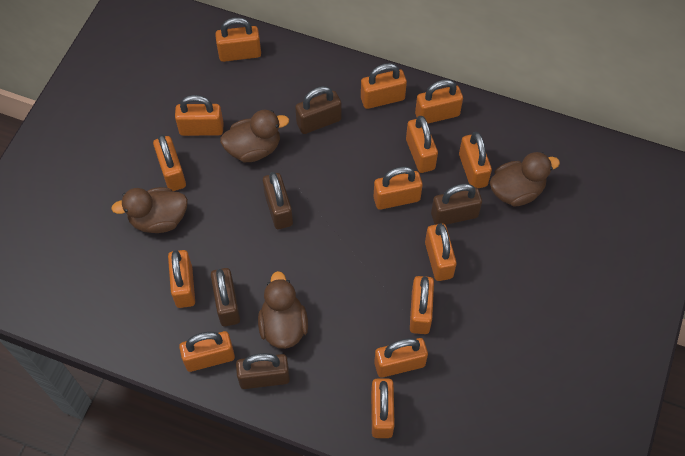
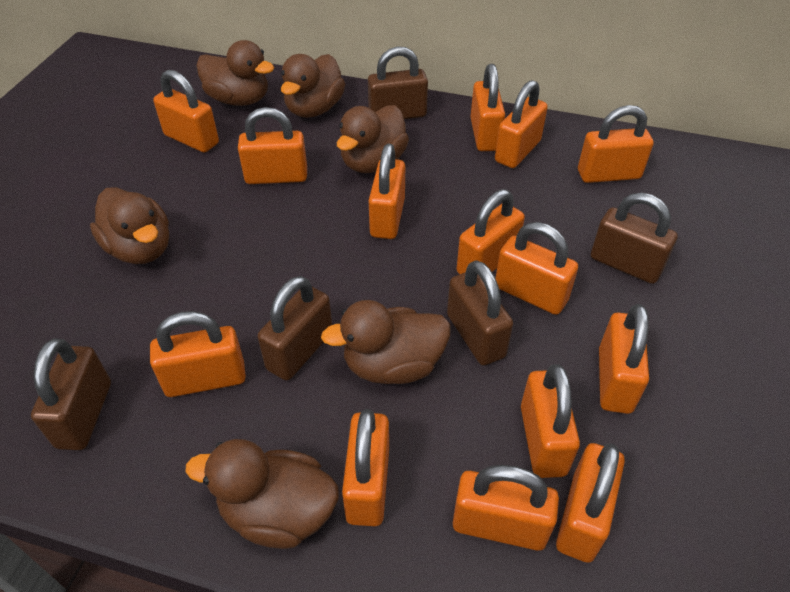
brown duck: 4 -> 6

